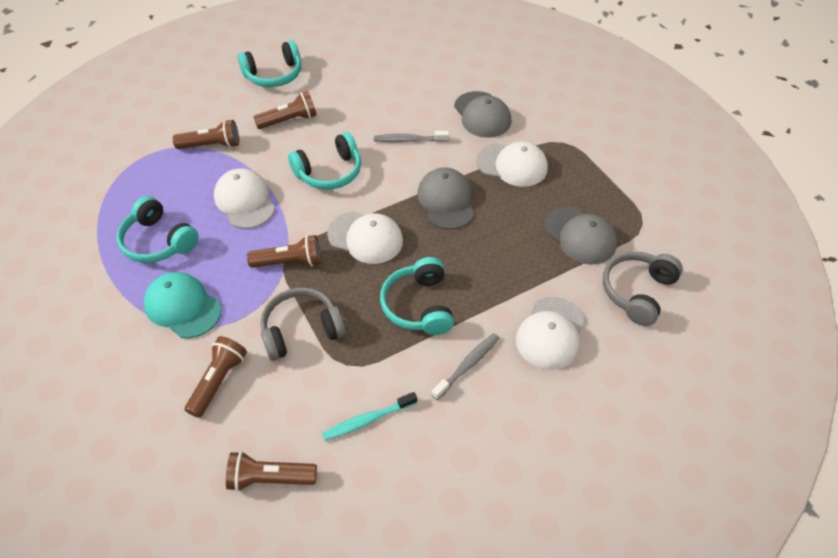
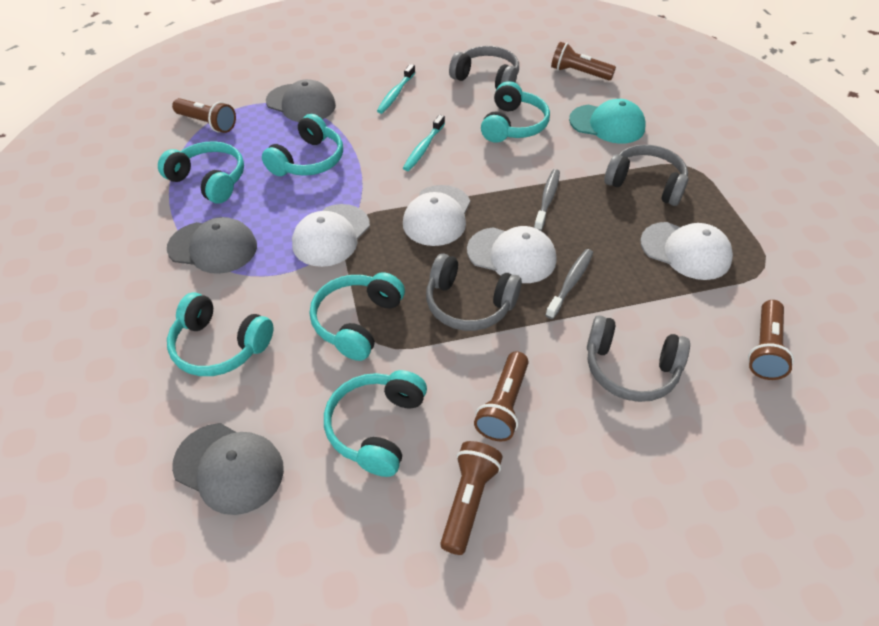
grey headphones: 2 -> 4
turquoise headphones: 4 -> 6
turquoise toothbrush: 1 -> 2

